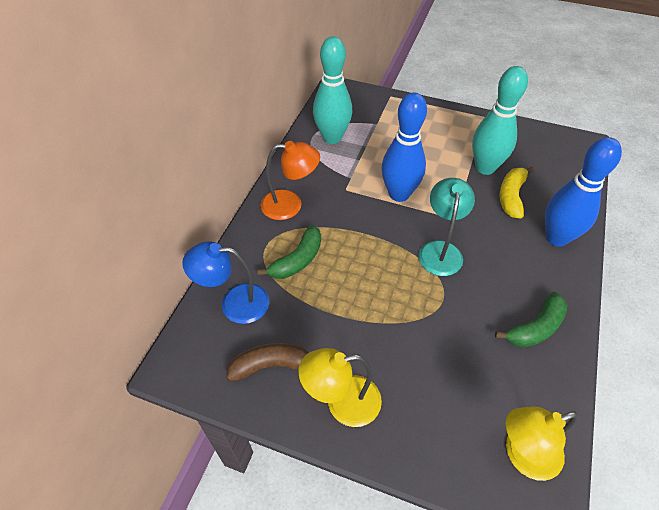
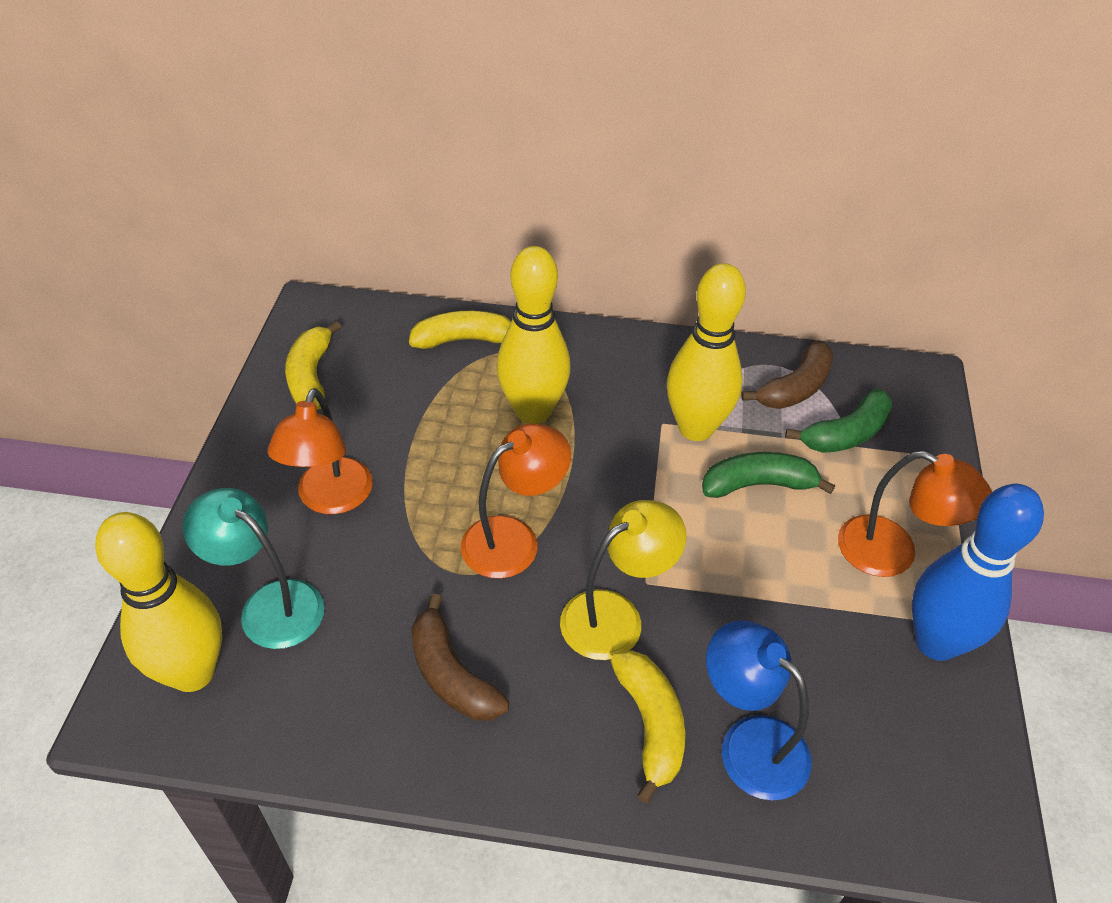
blue bowling pin: 2 -> 1
brown banana: 1 -> 2
orange lamp: 1 -> 3
turquoise bowling pin: 2 -> 0
yellow banana: 1 -> 3
yellow bowling pin: 0 -> 3
yellow lamp: 2 -> 1

